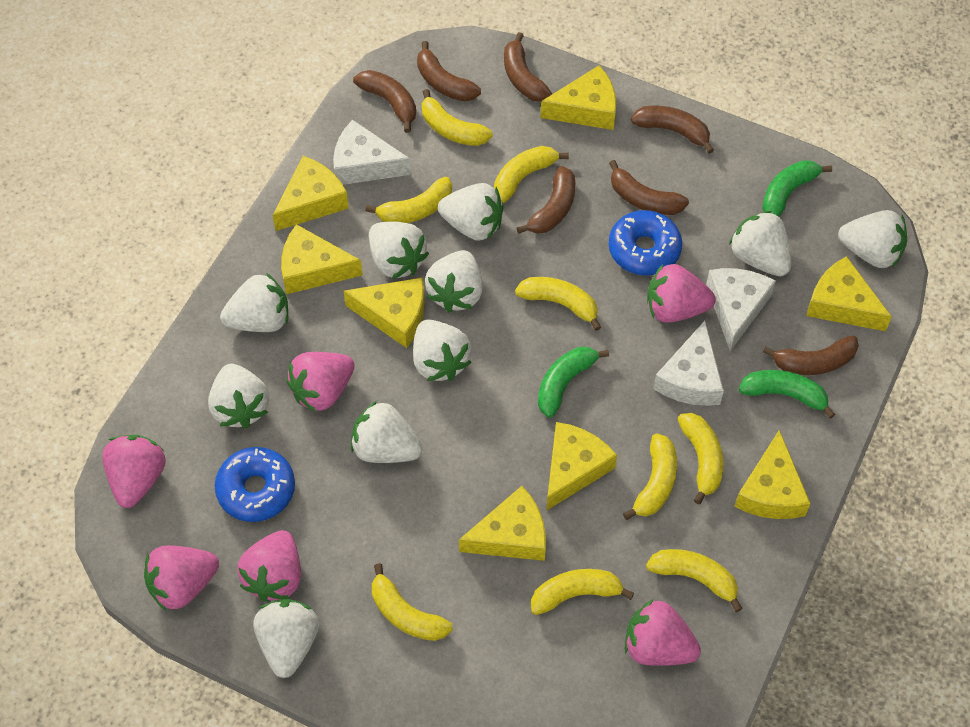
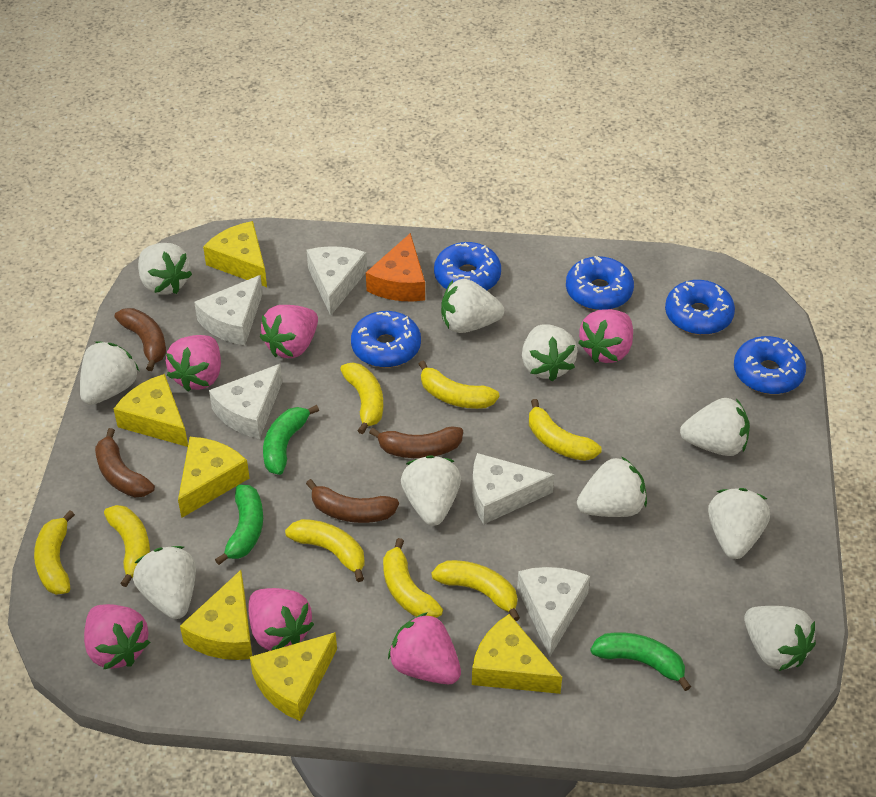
blue donut: 2 -> 5
brown banana: 7 -> 4
orange cheese: 0 -> 1
white cheese: 3 -> 5
yellow banana: 9 -> 8
yellow cheese: 8 -> 6

